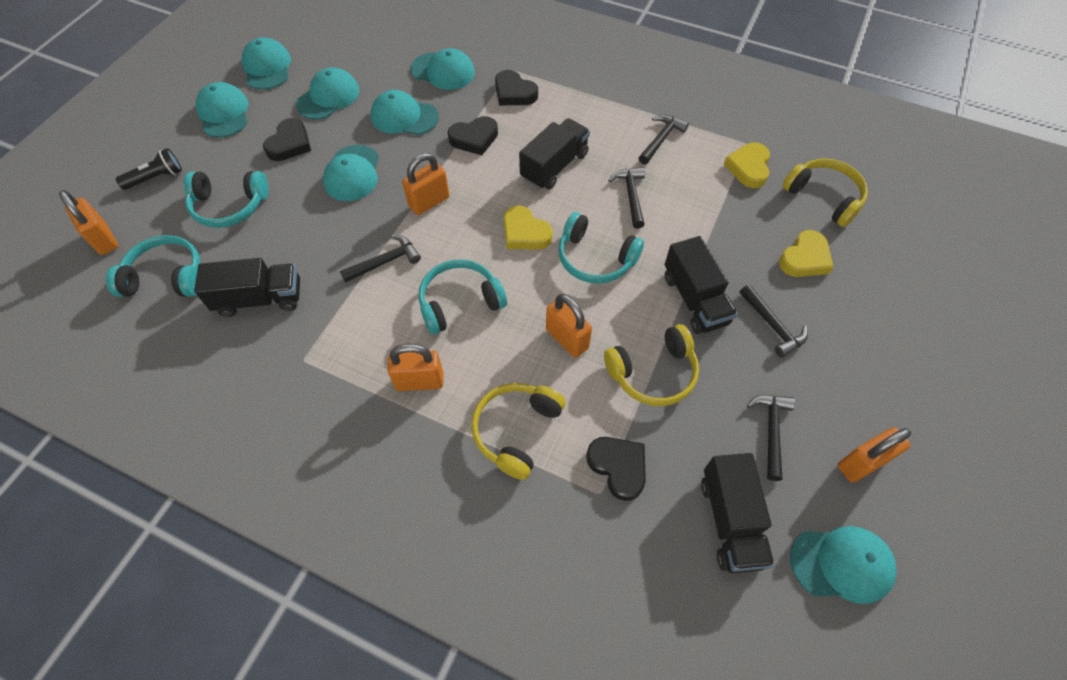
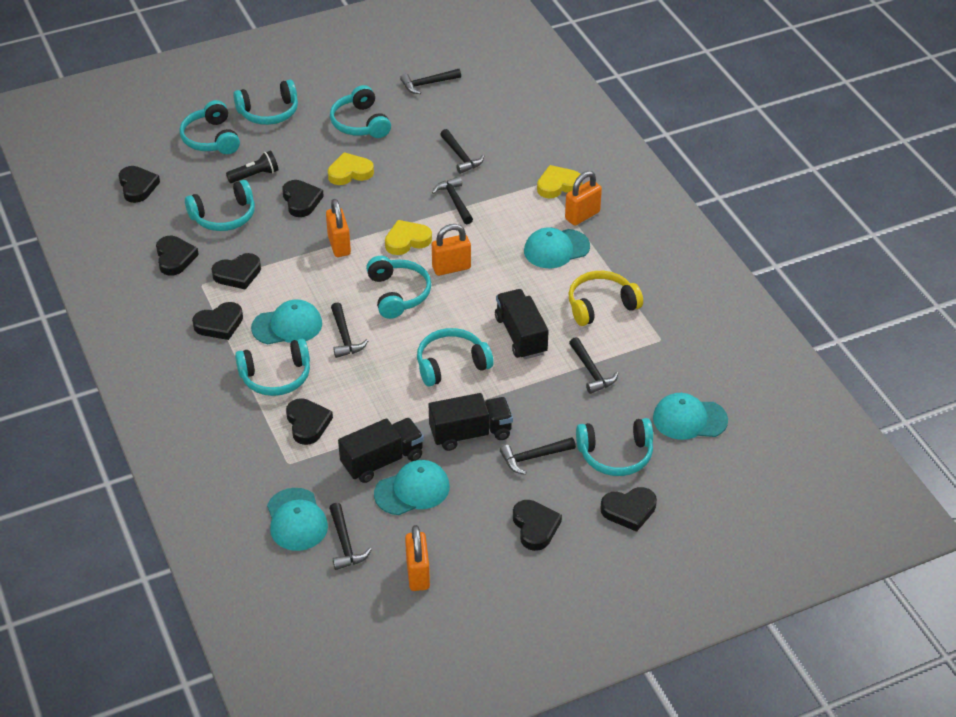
black hammer: 5 -> 7
black heart: 4 -> 8
black truck: 4 -> 3
orange padlock: 5 -> 4
turquoise cap: 7 -> 5
turquoise headphones: 4 -> 8
yellow headphones: 3 -> 1

